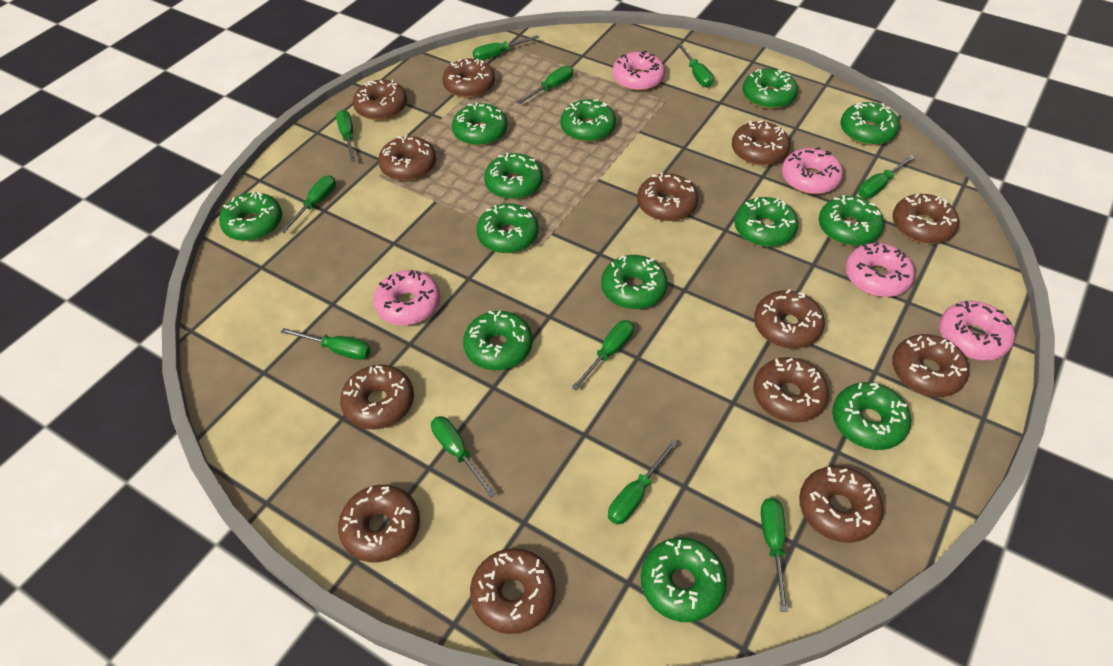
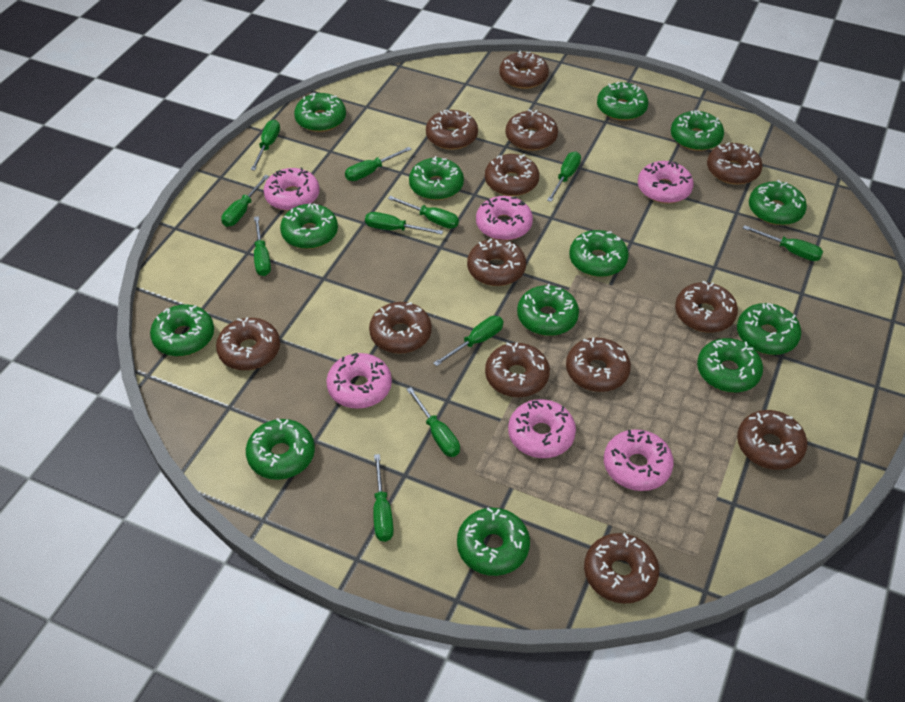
pink donut: 5 -> 6

